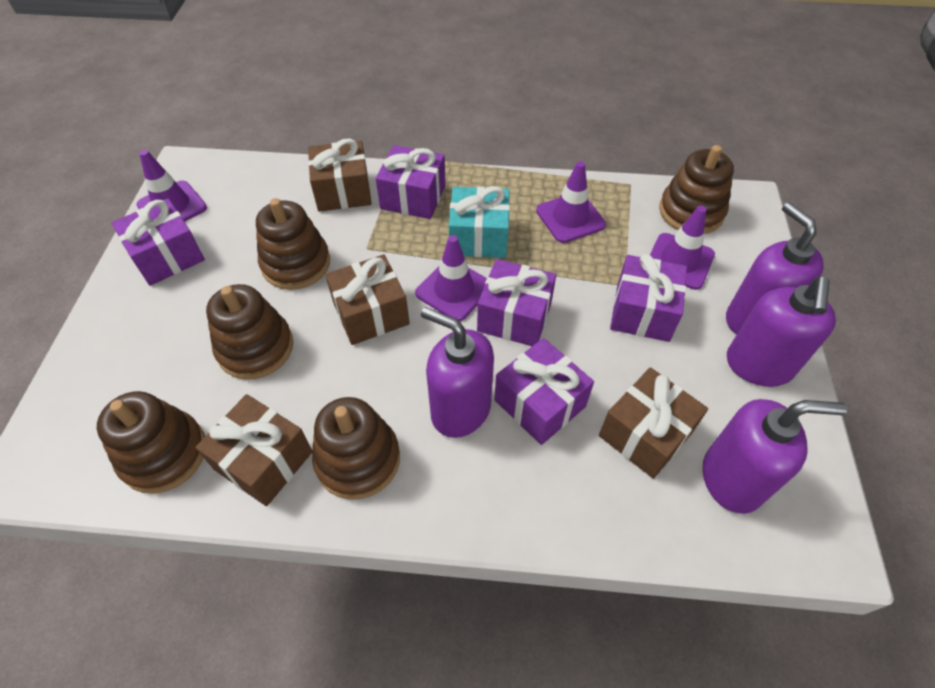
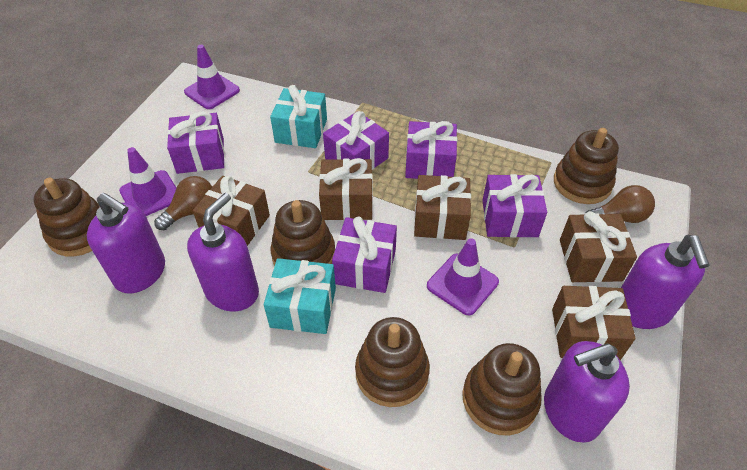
brown gift: 4 -> 5
brown light bulb: 0 -> 2
purple traffic cone: 4 -> 3
turquoise gift: 1 -> 2

